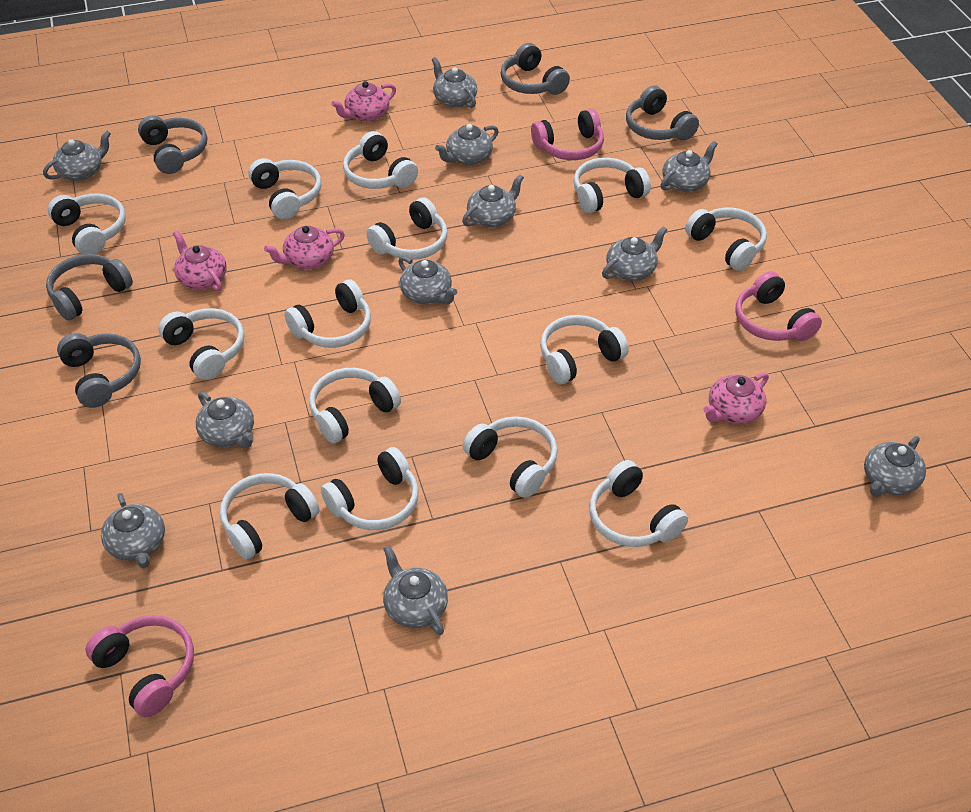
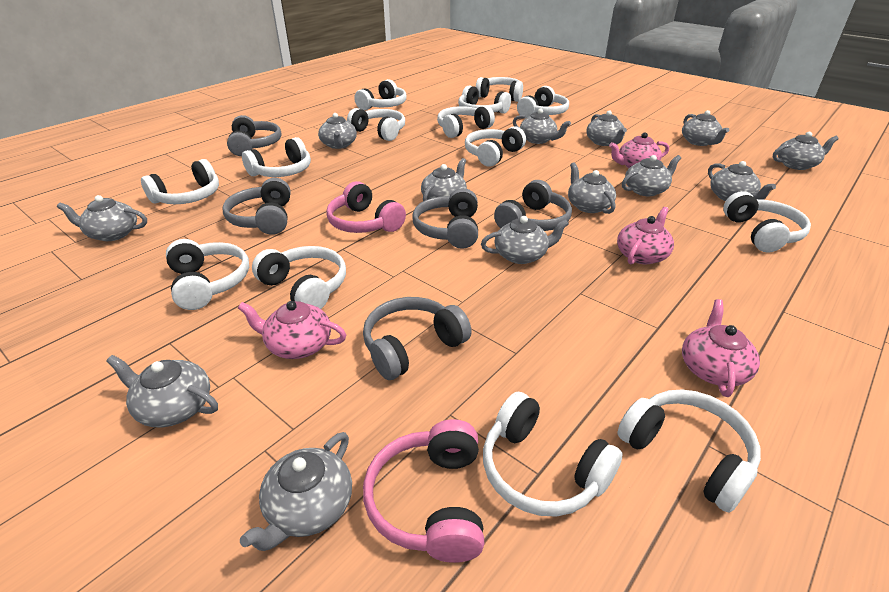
grey teapot: 11 -> 13
pink headphones: 3 -> 2

